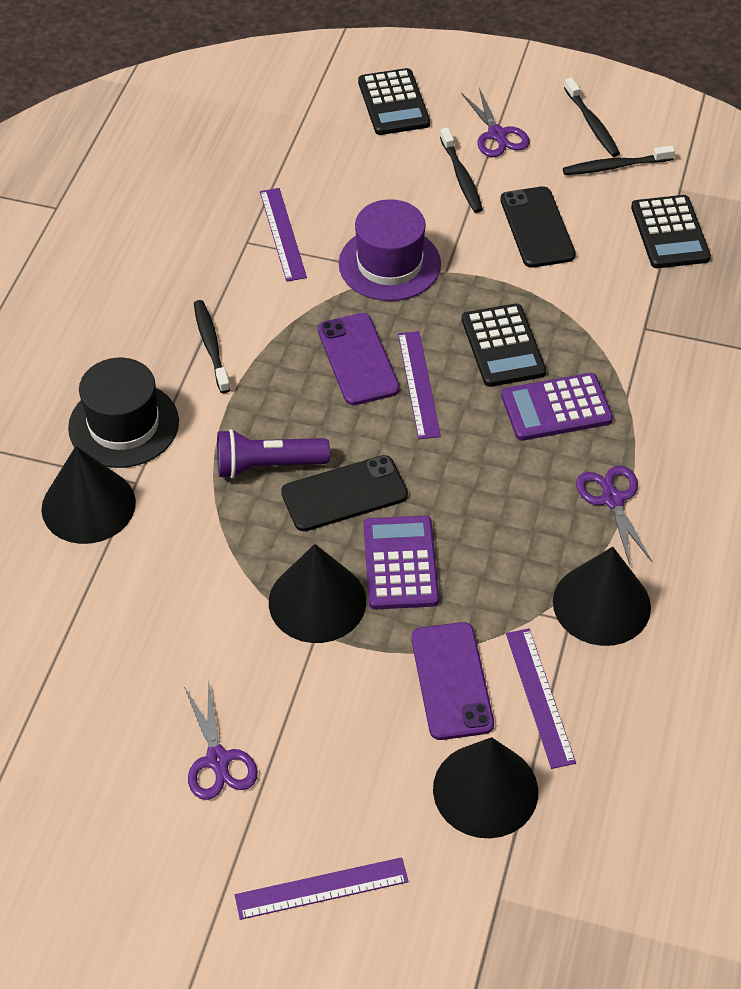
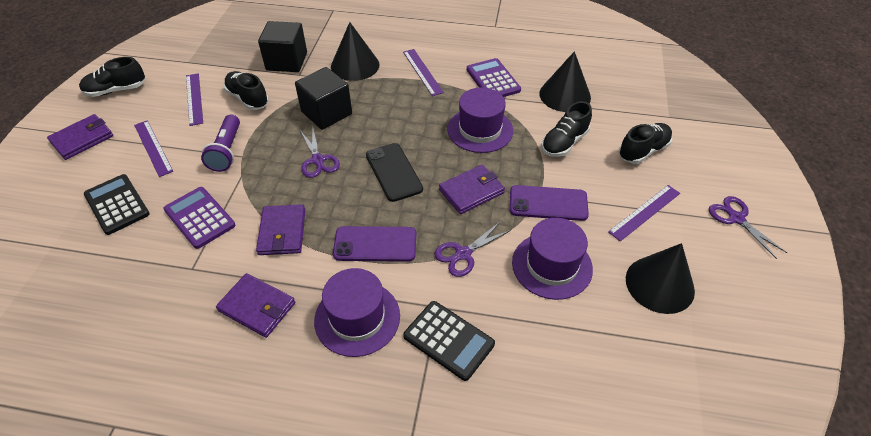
black calculator: 3 -> 2
black cone: 4 -> 3
black cube: 0 -> 2
black hat: 1 -> 0
black phone: 2 -> 1
black shoe: 0 -> 4
black toothbrush: 4 -> 0
purple hat: 1 -> 3
purple wallet: 0 -> 4

